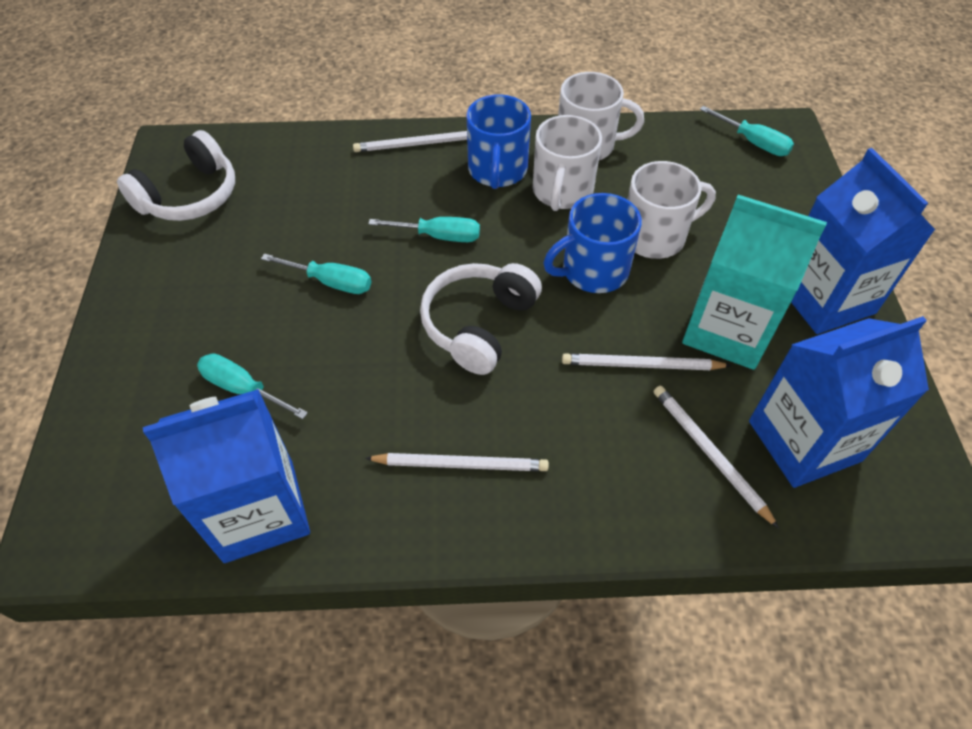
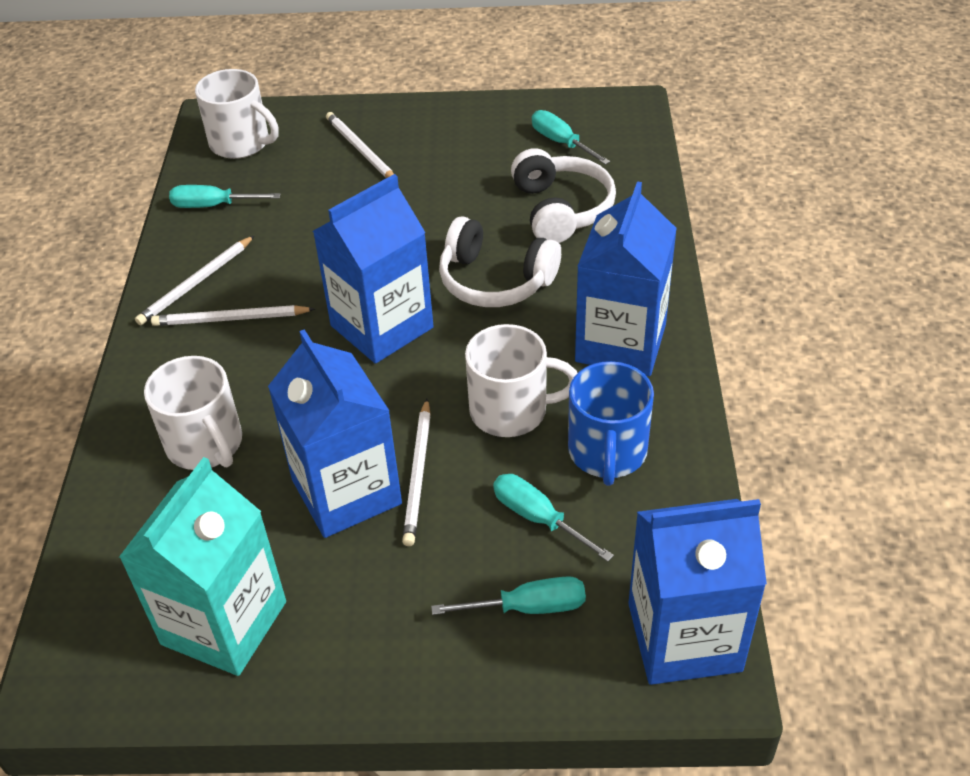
blue carton: 3 -> 4
blue mug: 2 -> 1

